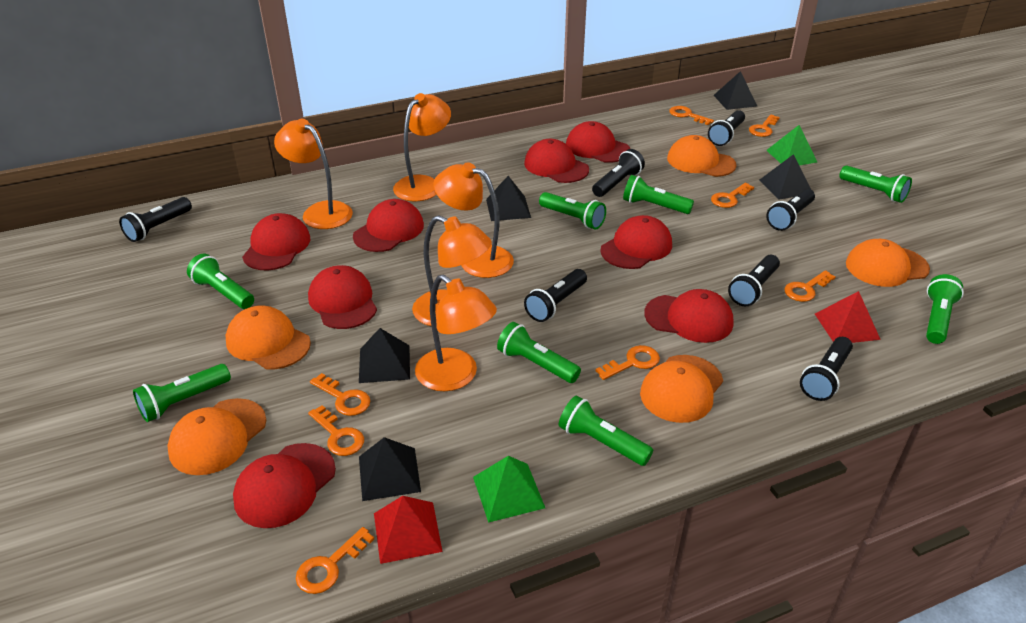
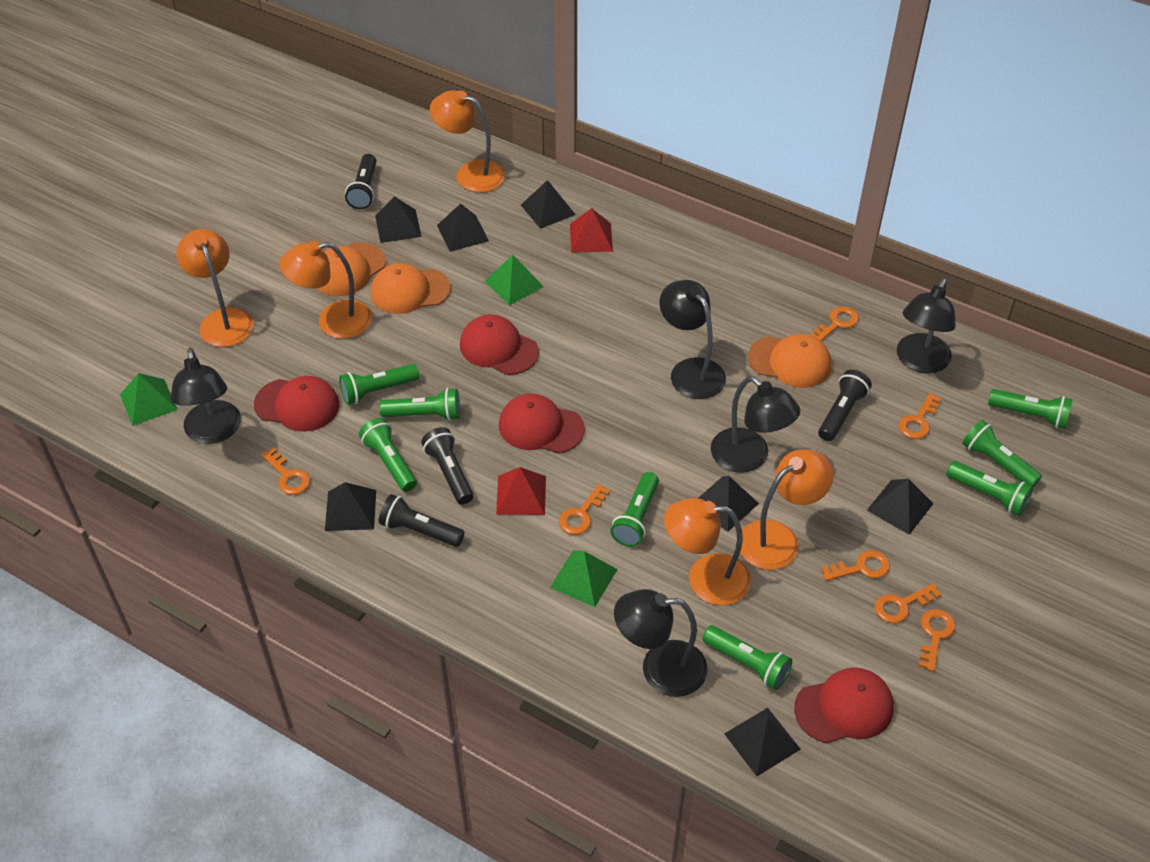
black flashlight: 7 -> 4
black lamp: 0 -> 5
black pyramid: 5 -> 7
green pyramid: 2 -> 3
orange cap: 5 -> 3
orange key: 8 -> 7
red cap: 8 -> 4

